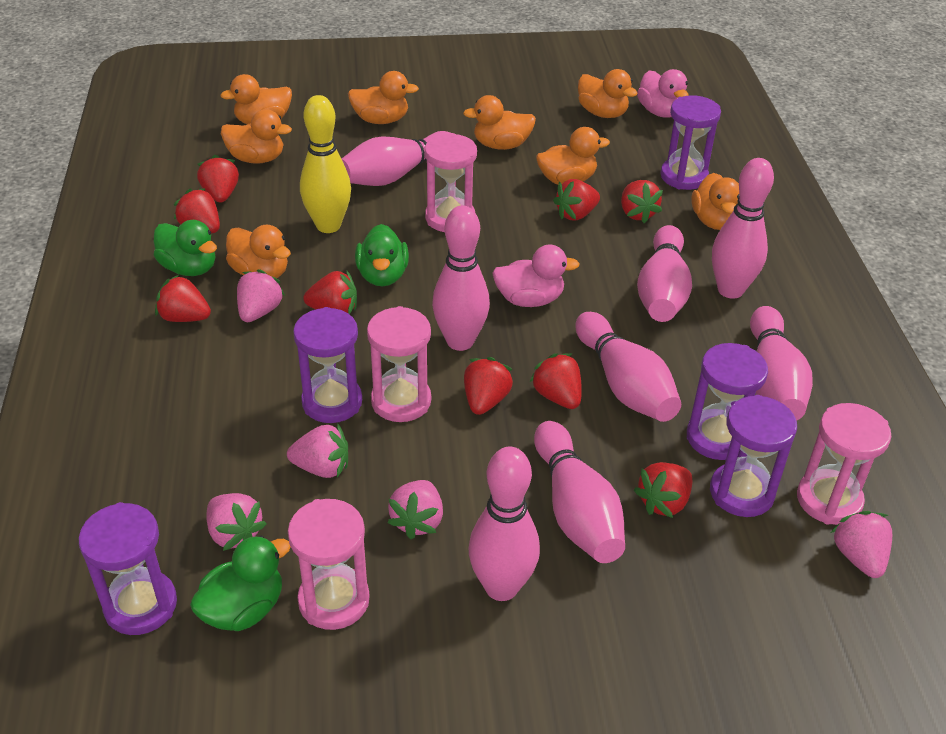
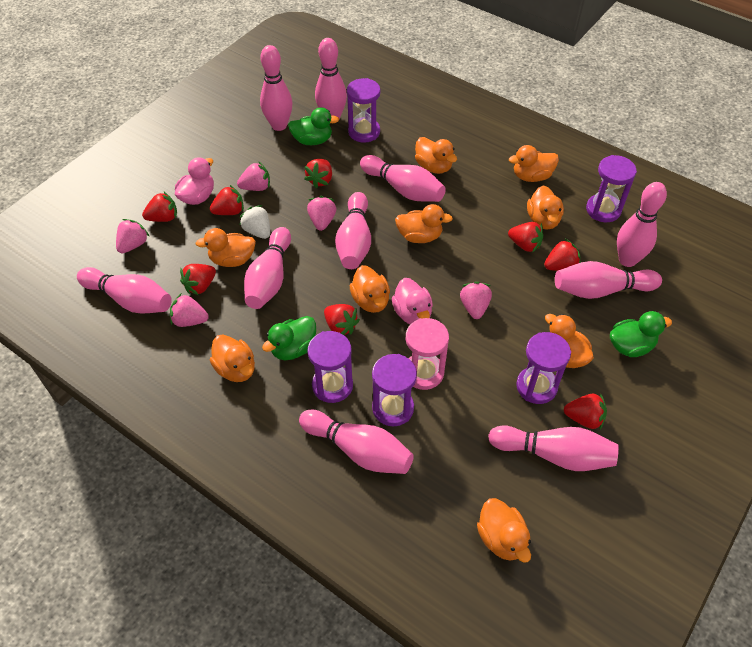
orange duck: 8 -> 9
pink bowling pin: 8 -> 10
pink hourglass: 4 -> 1
red strawberry: 9 -> 8
white strawberry: 0 -> 1
yellow bowling pin: 1 -> 0

